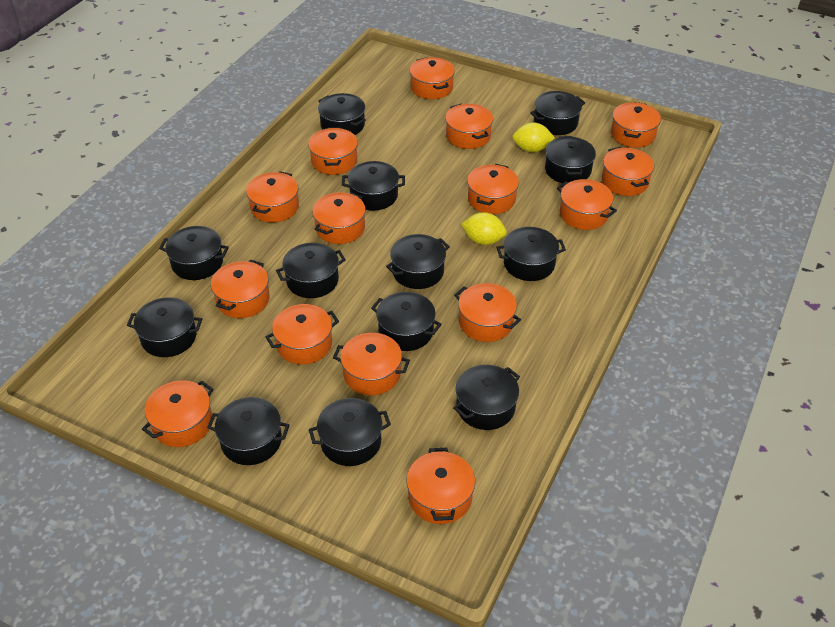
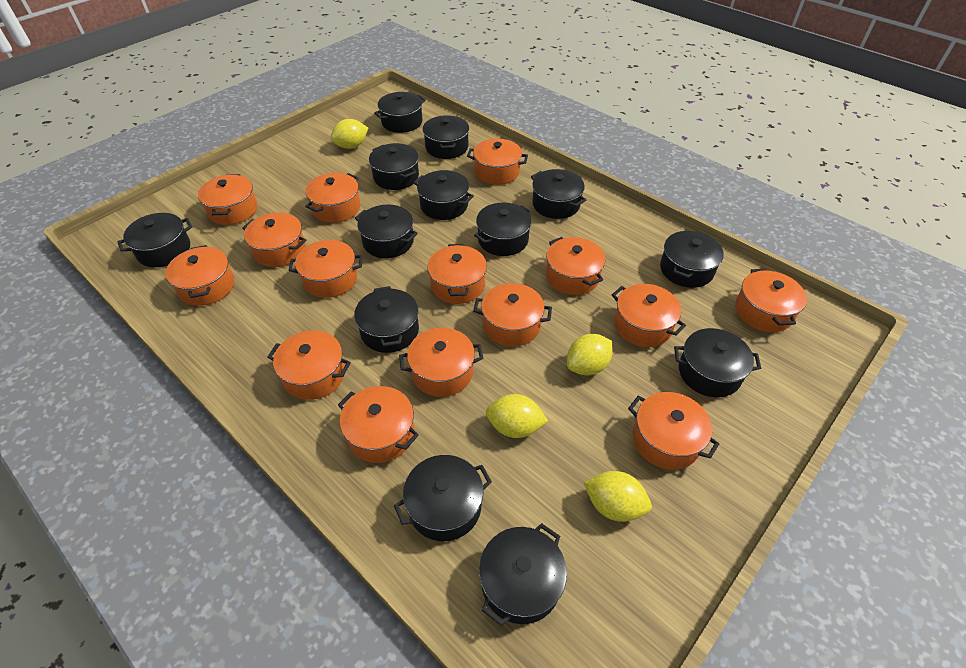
yellow lemon: 2 -> 4

